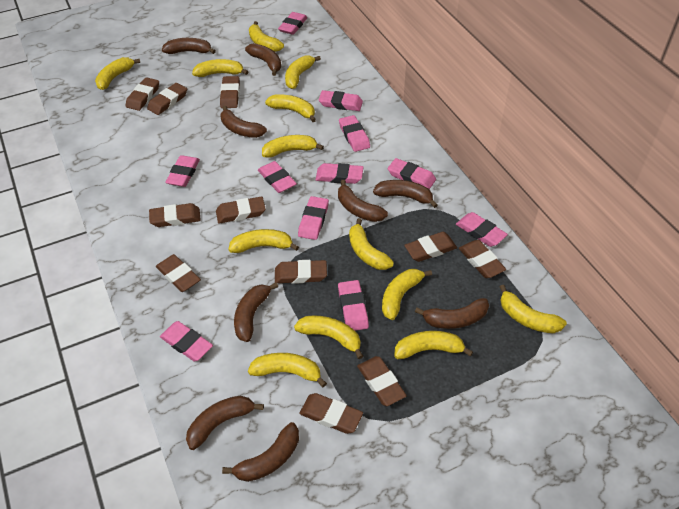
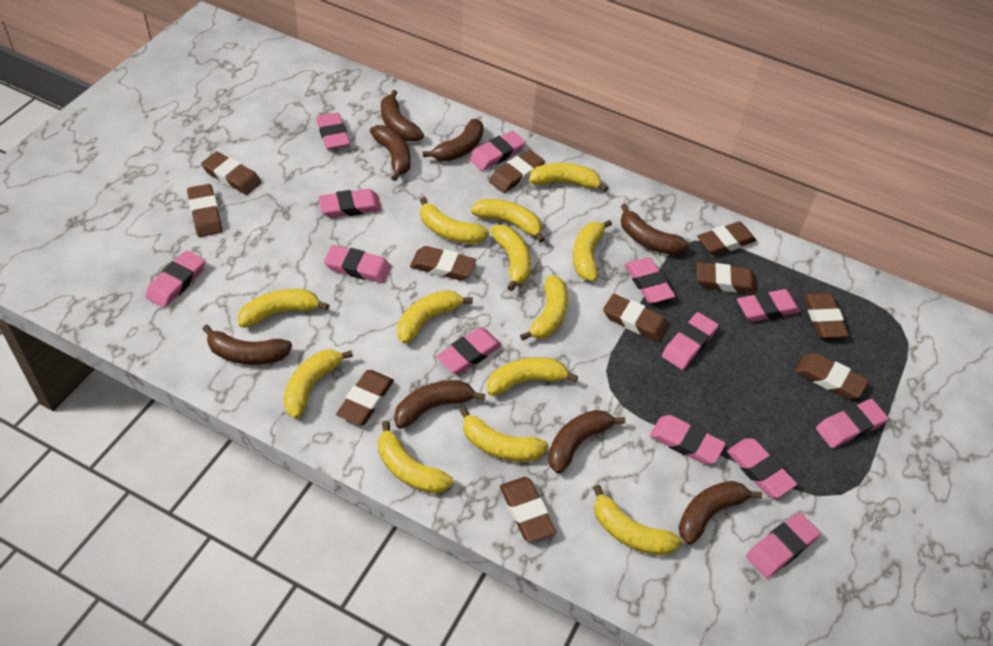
brown banana: 9 -> 8
pink eraser: 11 -> 13

